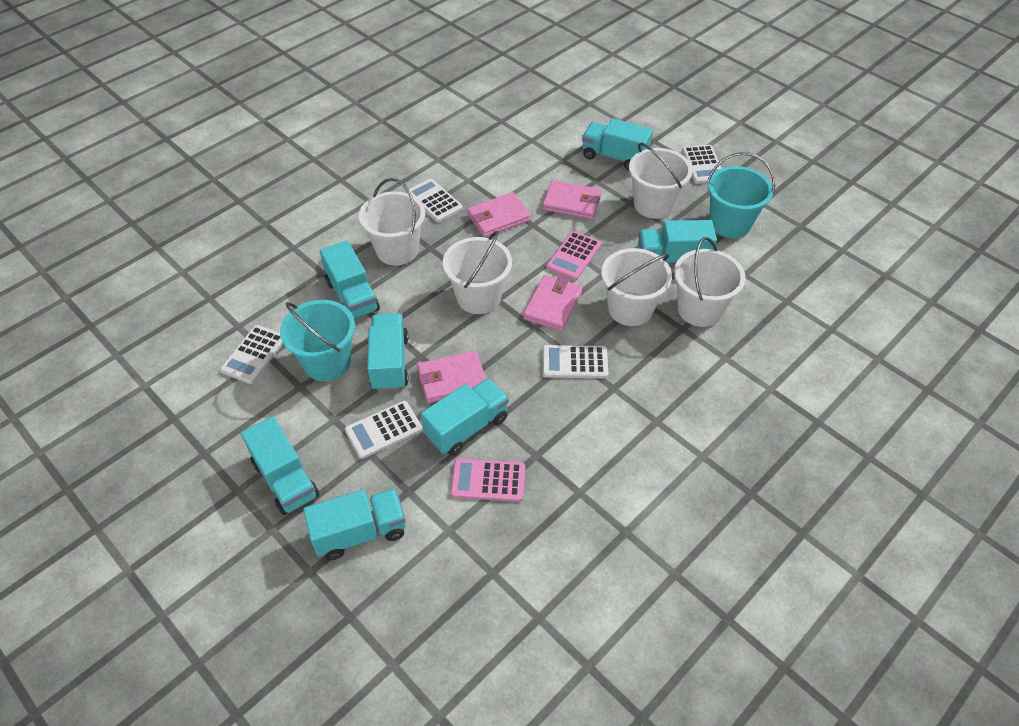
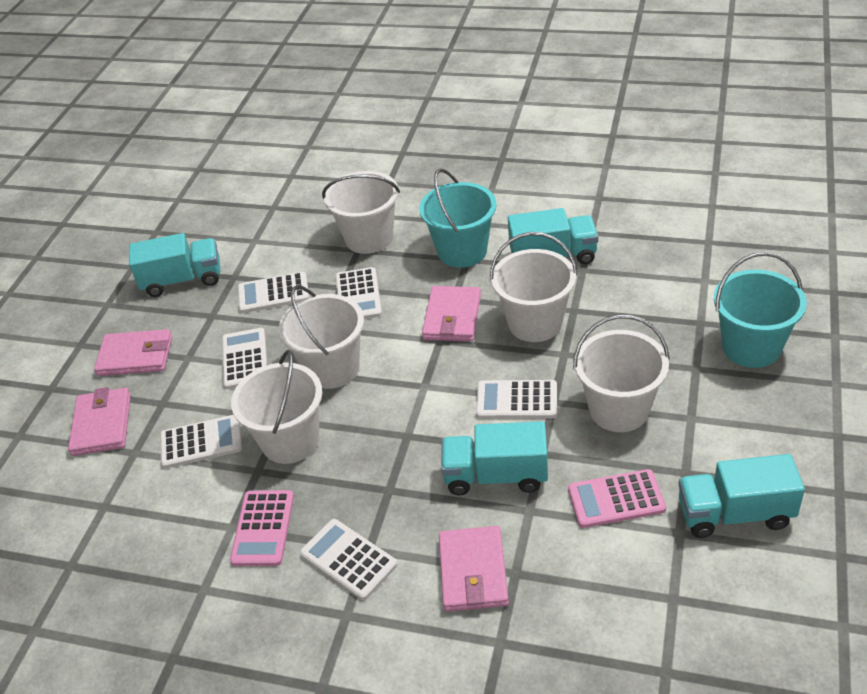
turquoise truck: 7 -> 4
white calculator: 5 -> 6

